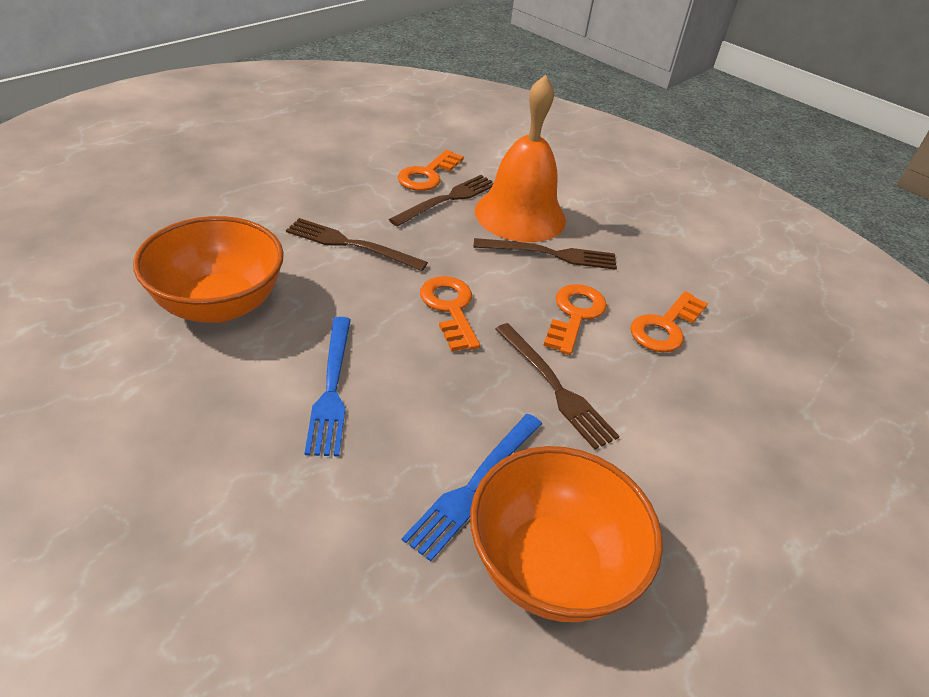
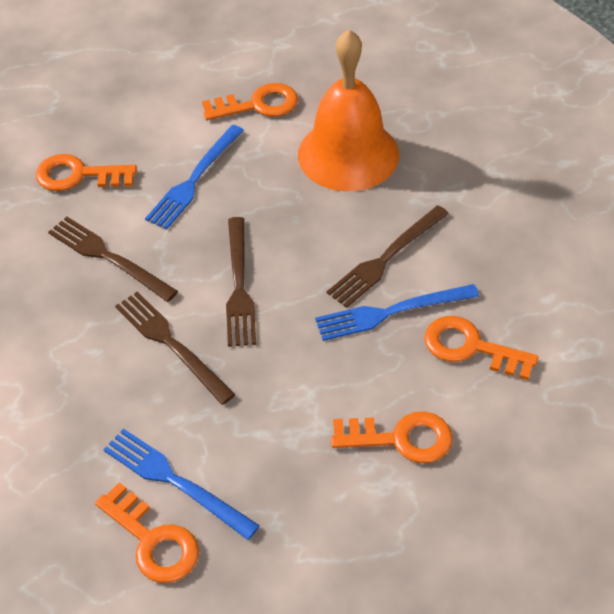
blue fork: 2 -> 3
orange bowl: 2 -> 0
orange key: 4 -> 5

